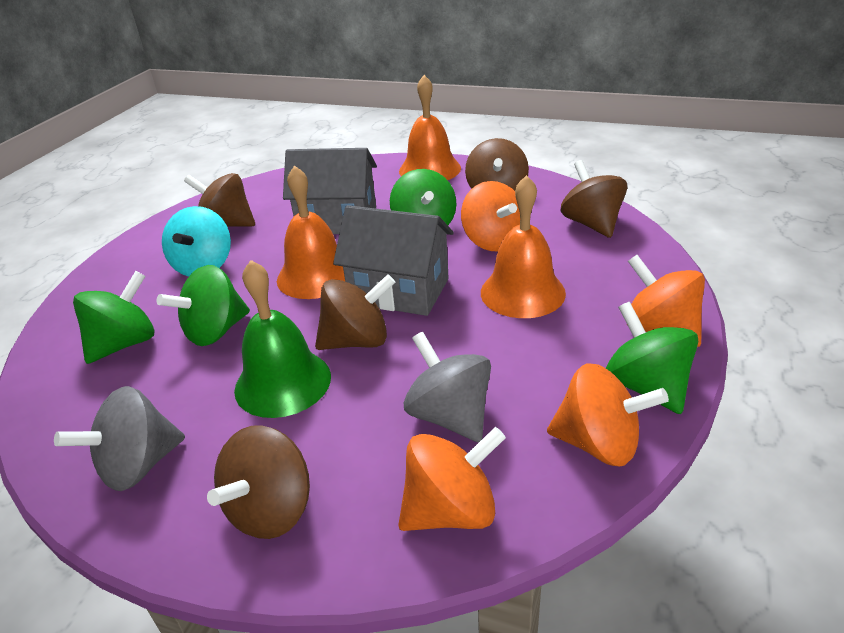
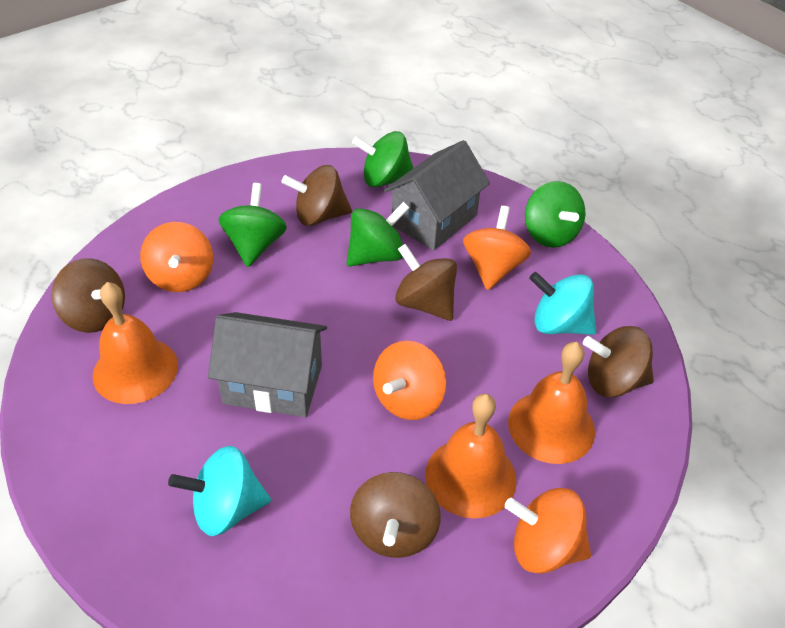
green bell: 1 -> 0
grey spinning top: 2 -> 0
turquoise spinning top: 1 -> 2

